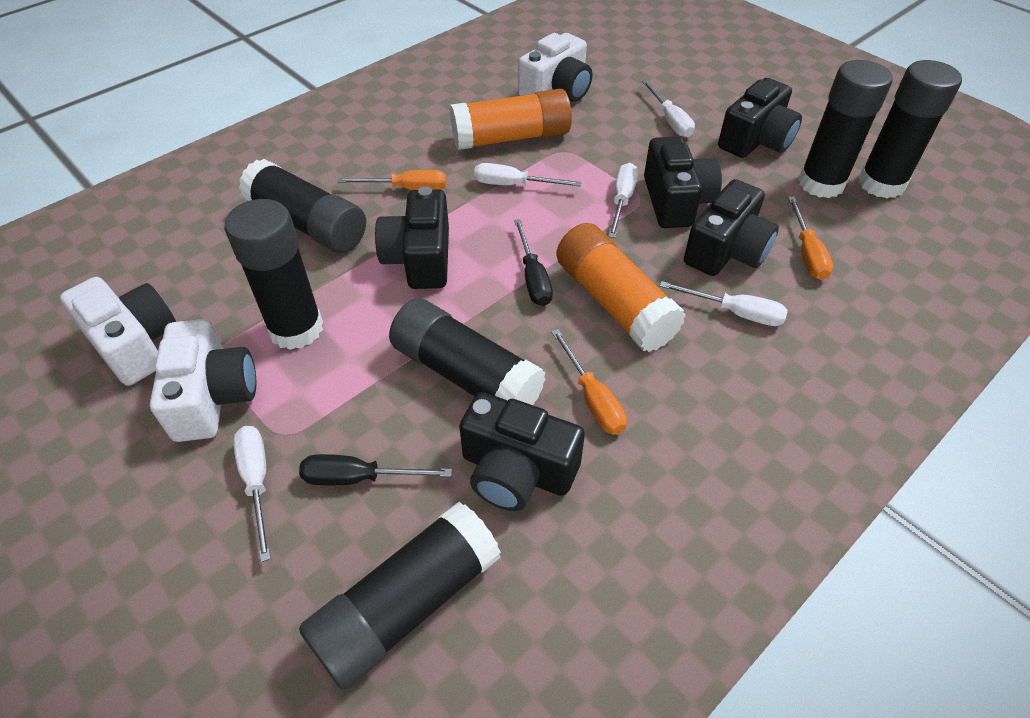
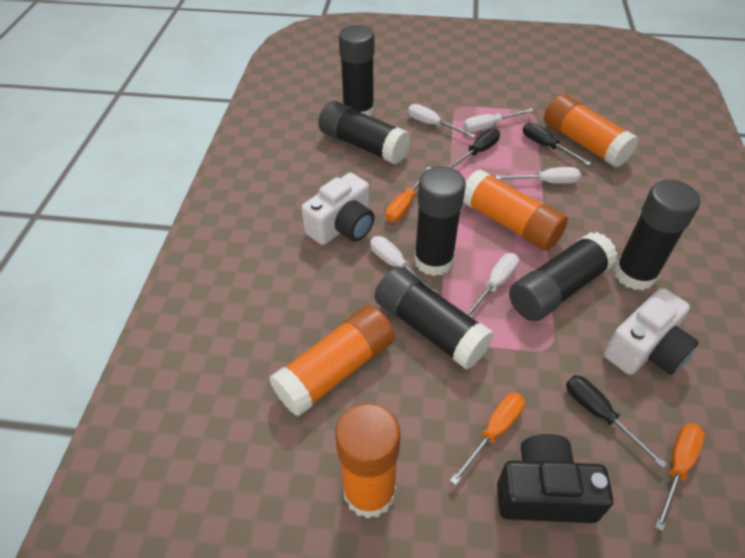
black camera: 5 -> 1
black screwdriver: 2 -> 3
orange glue stick: 2 -> 4
white camera: 3 -> 2

